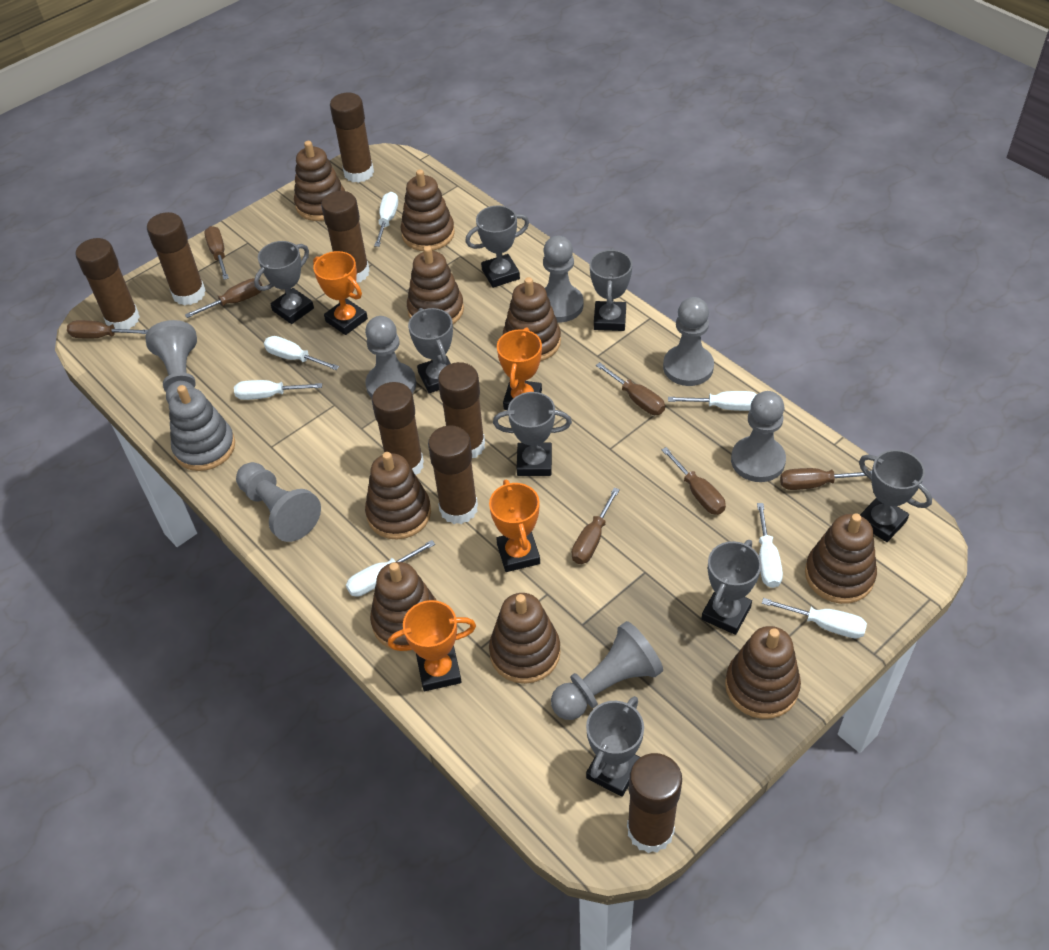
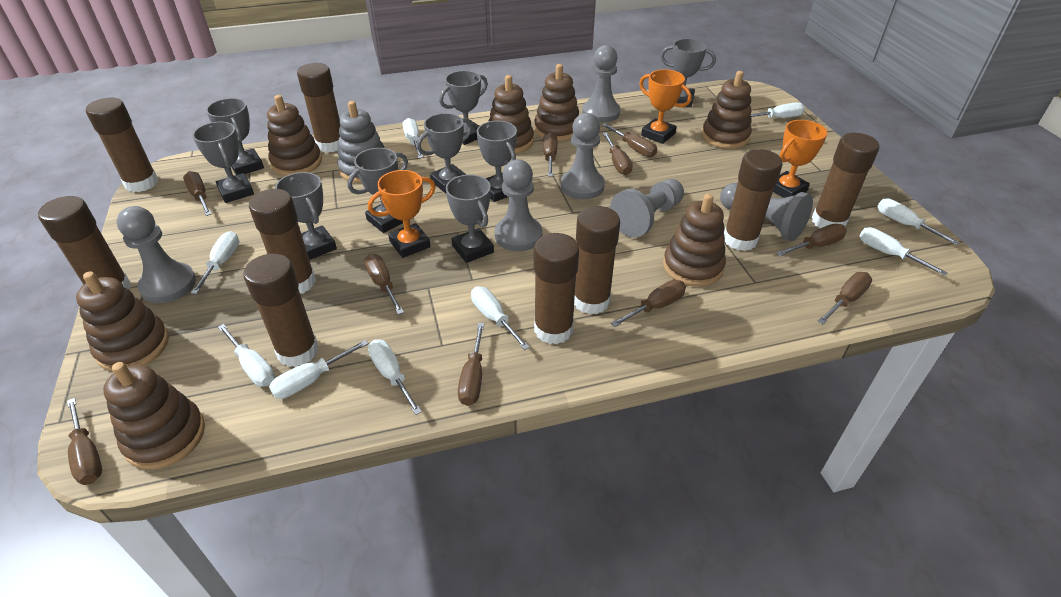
brown glue stick: 8 -> 9
brown screwdriver: 7 -> 10
brown stacking toy: 9 -> 7
grey pawn: 7 -> 6
grey trophy: 8 -> 9
orange trophy: 4 -> 3
white screwdriver: 7 -> 9

